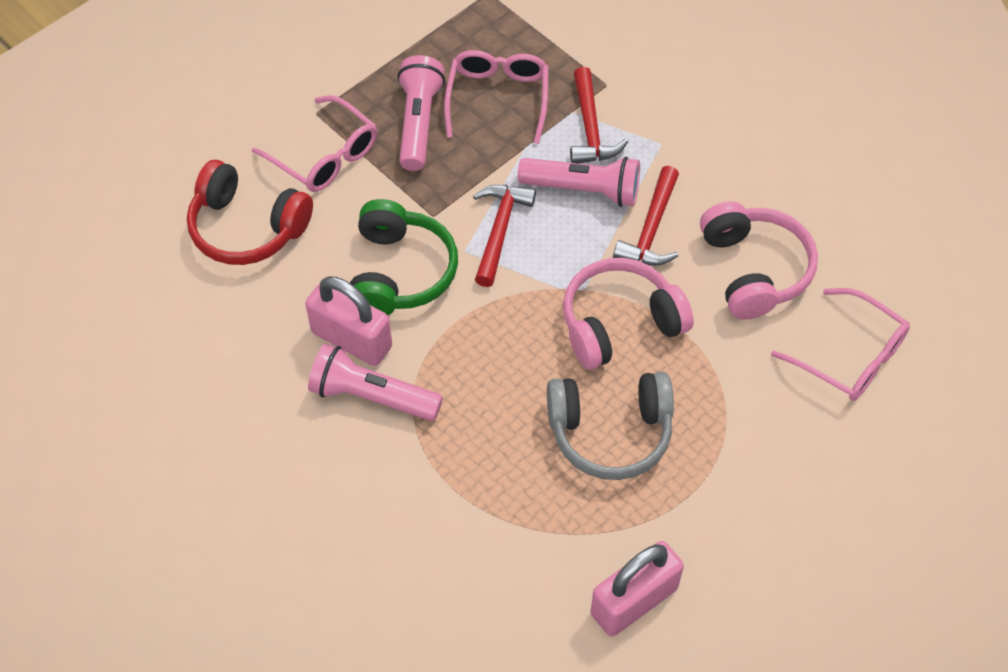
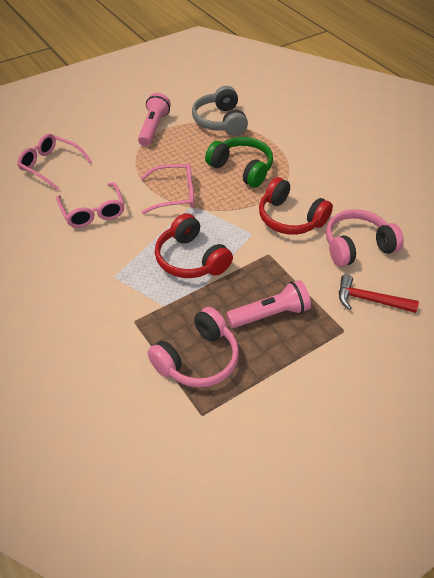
pink flashlight: 3 -> 2
pink padlock: 2 -> 0
red hammer: 3 -> 1
red headphones: 1 -> 2

